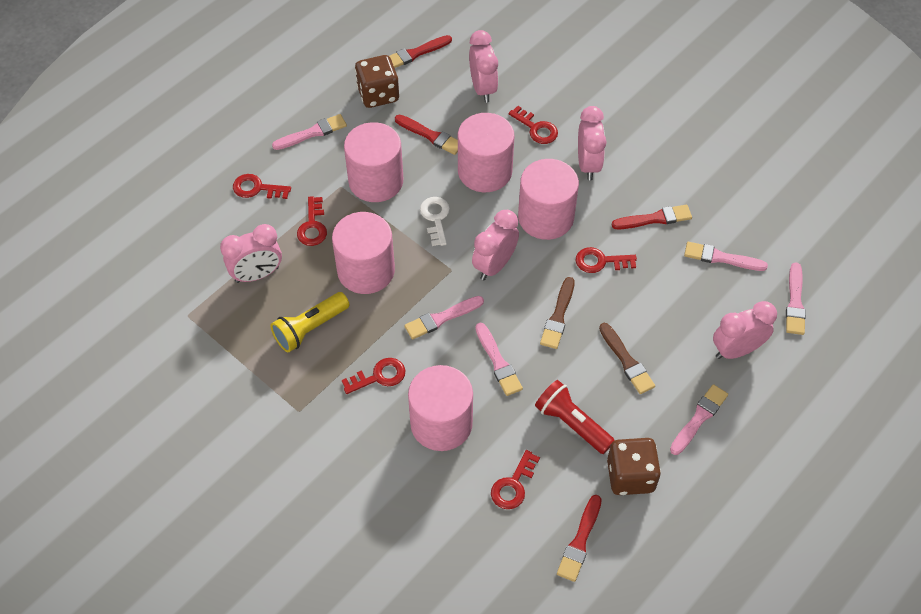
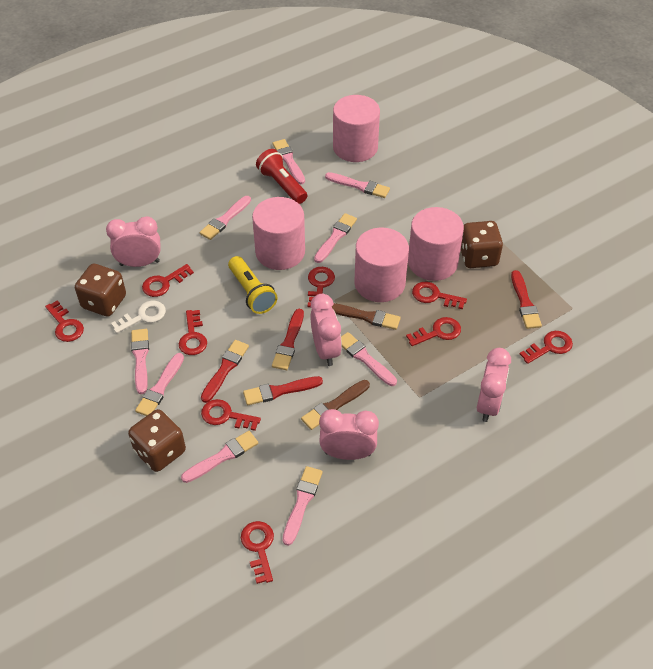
brown dice: 2 -> 3
pink brush: 6 -> 9
pink clock: 5 -> 4
pink cylinder: 5 -> 4
red key: 6 -> 9

